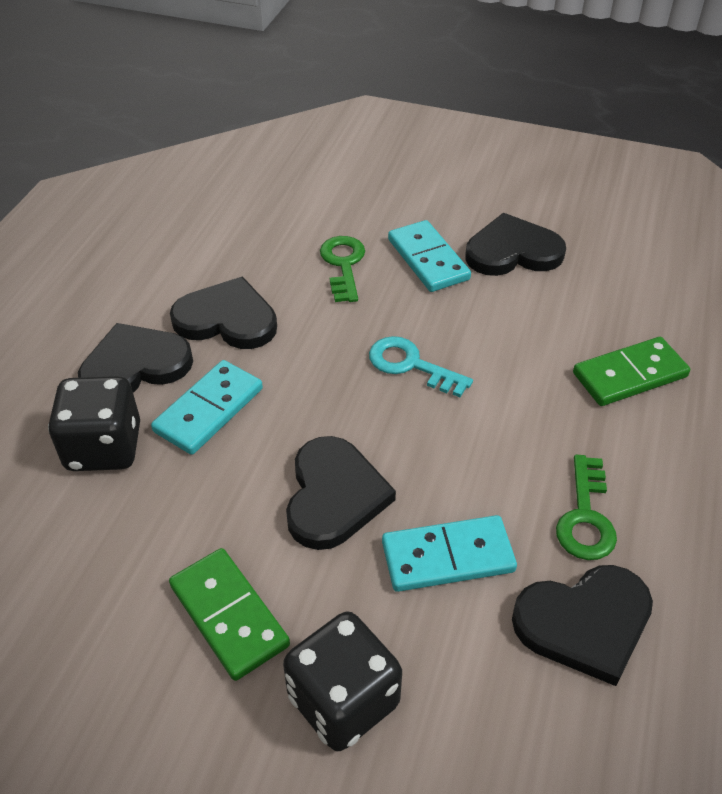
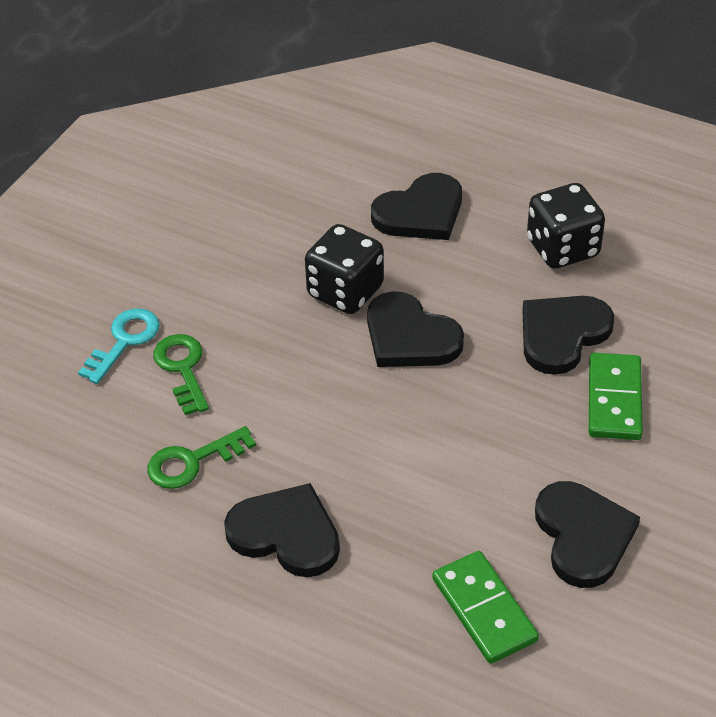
turquoise domino: 3 -> 0

